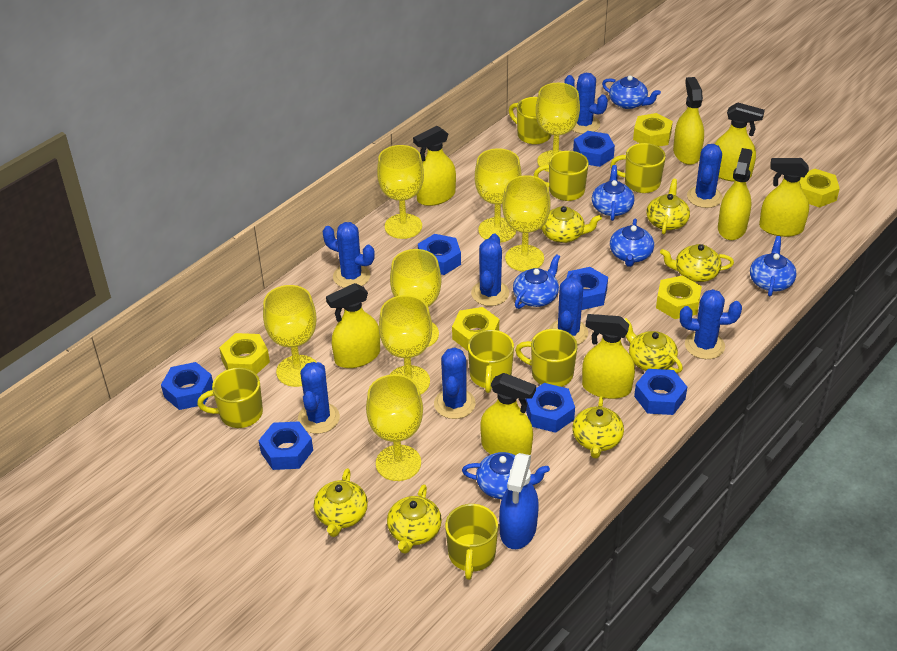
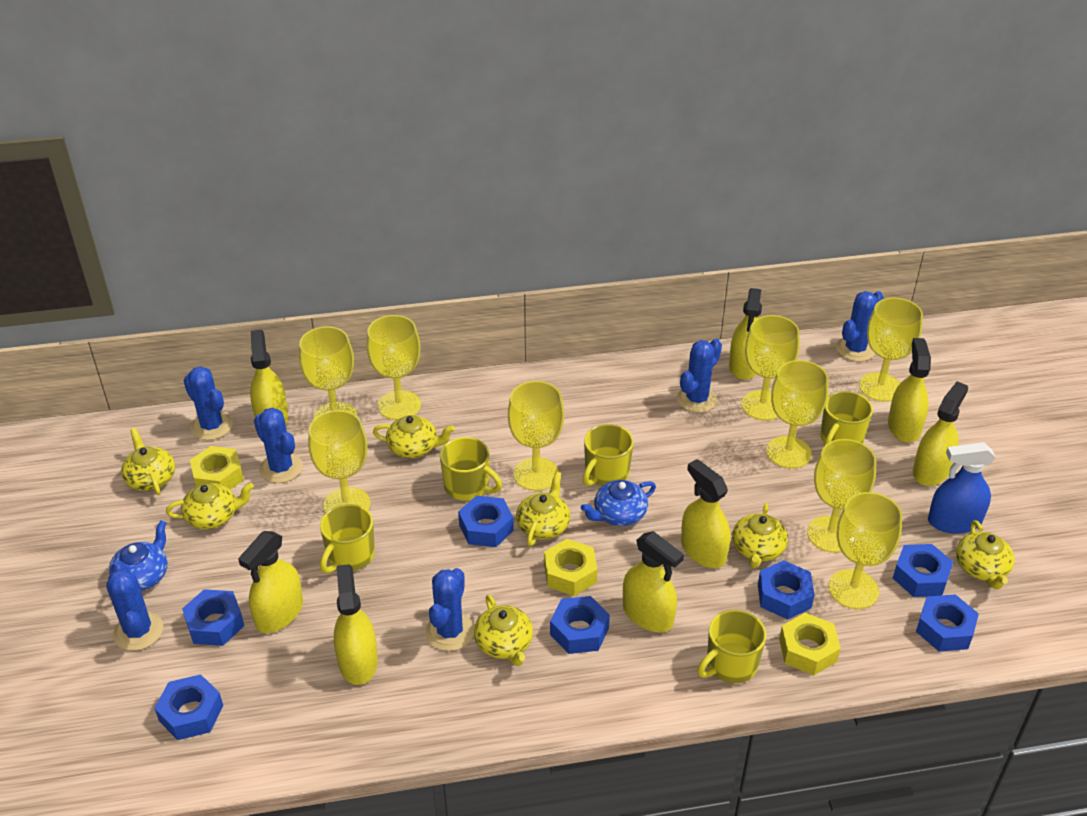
blue cactus: 8 -> 6
blue teapot: 6 -> 2
yellow goblet: 8 -> 9
yellow mug: 7 -> 5
yellow nut: 5 -> 3

